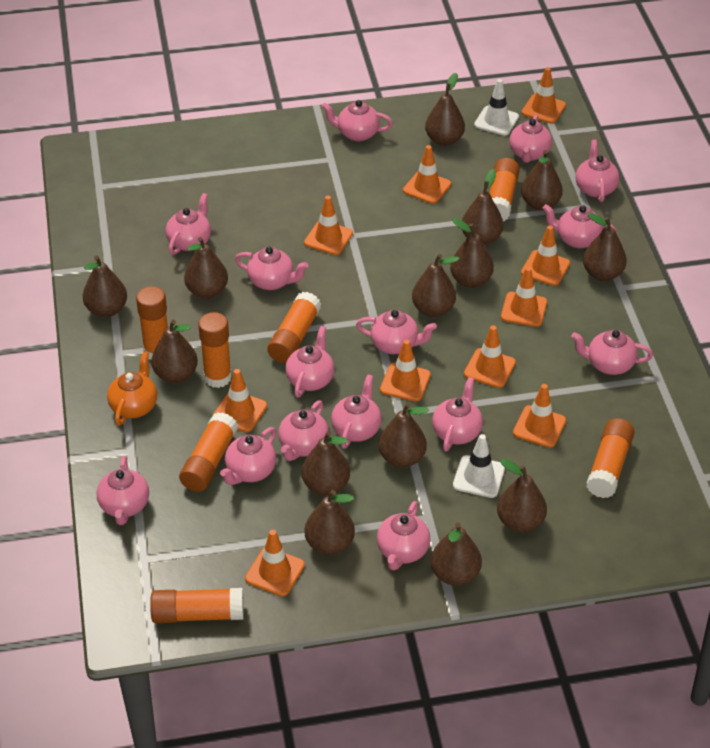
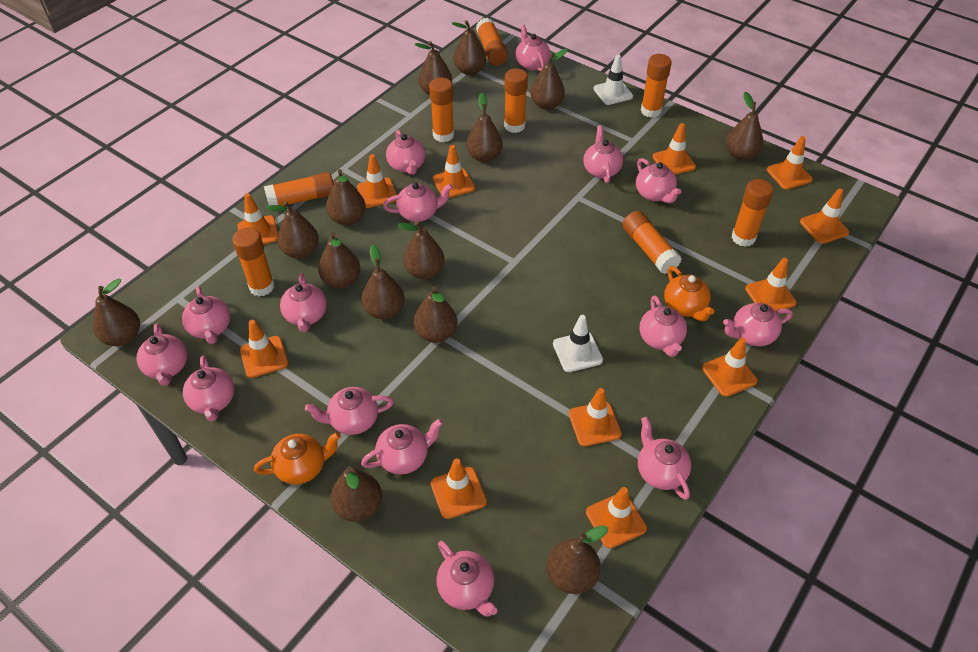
orange glue stick: 7 -> 8
orange teapot: 1 -> 2
orange traffic cone: 10 -> 12

